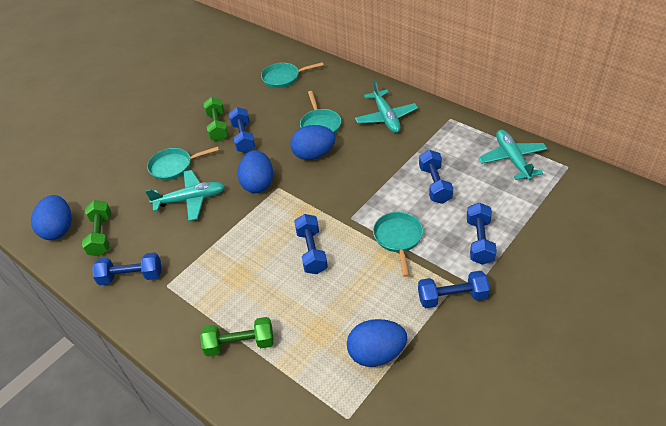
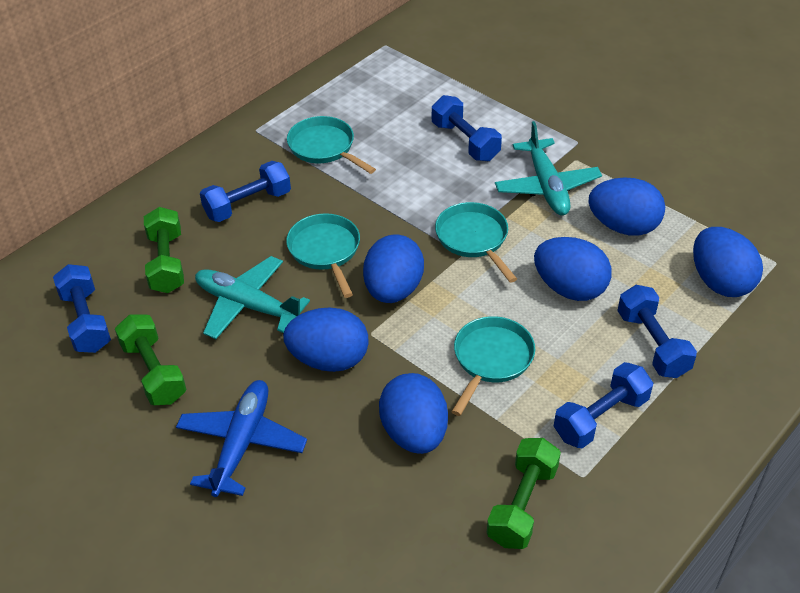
blue dumbbell: 6 -> 5
blue egg: 4 -> 6
blue plane: 0 -> 1
turquoise plane: 3 -> 2

